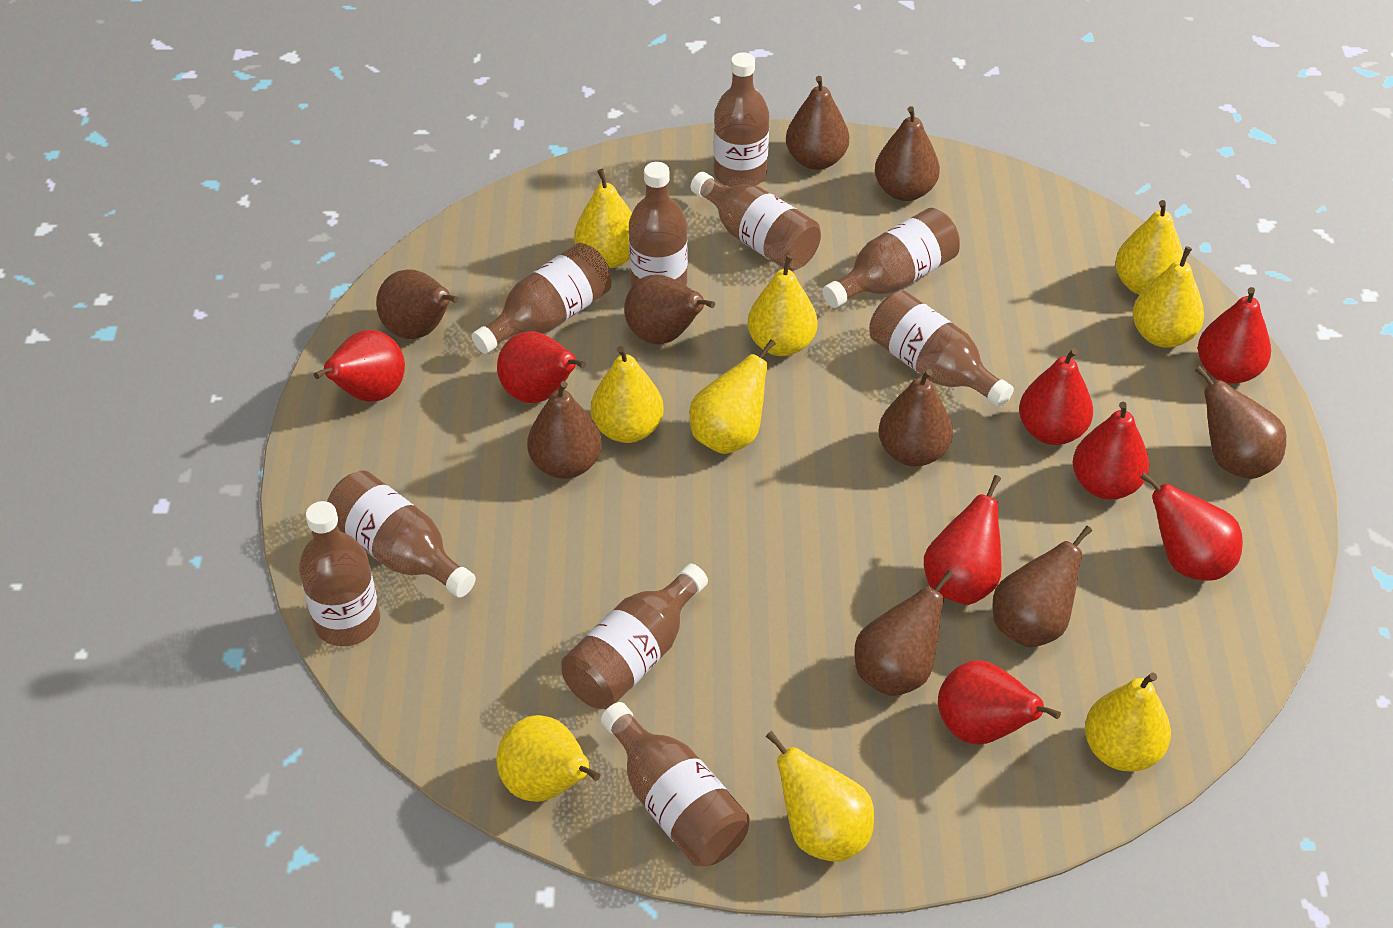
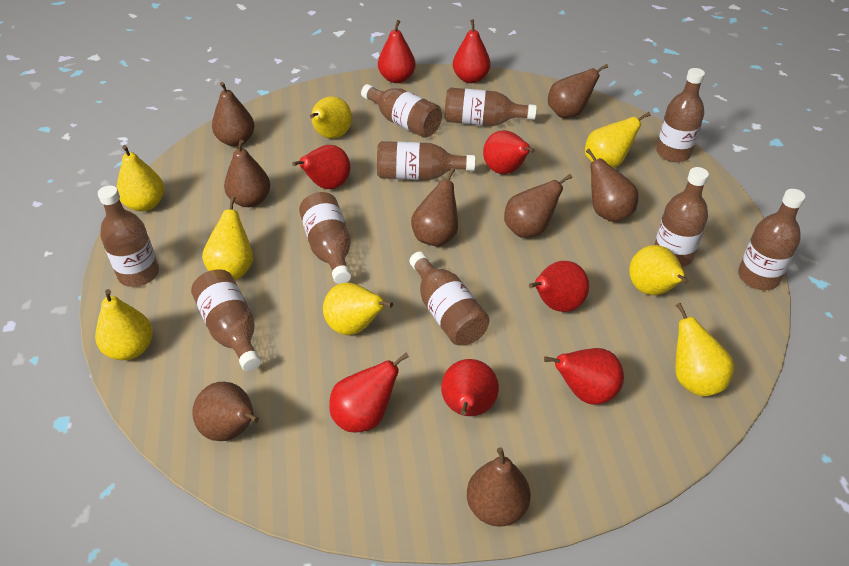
brown pear: 9 -> 8
yellow pear: 9 -> 8

